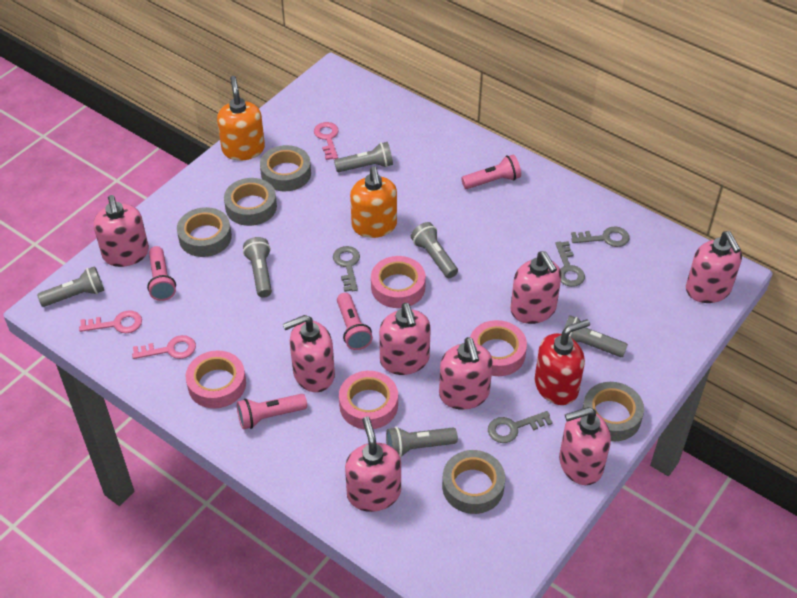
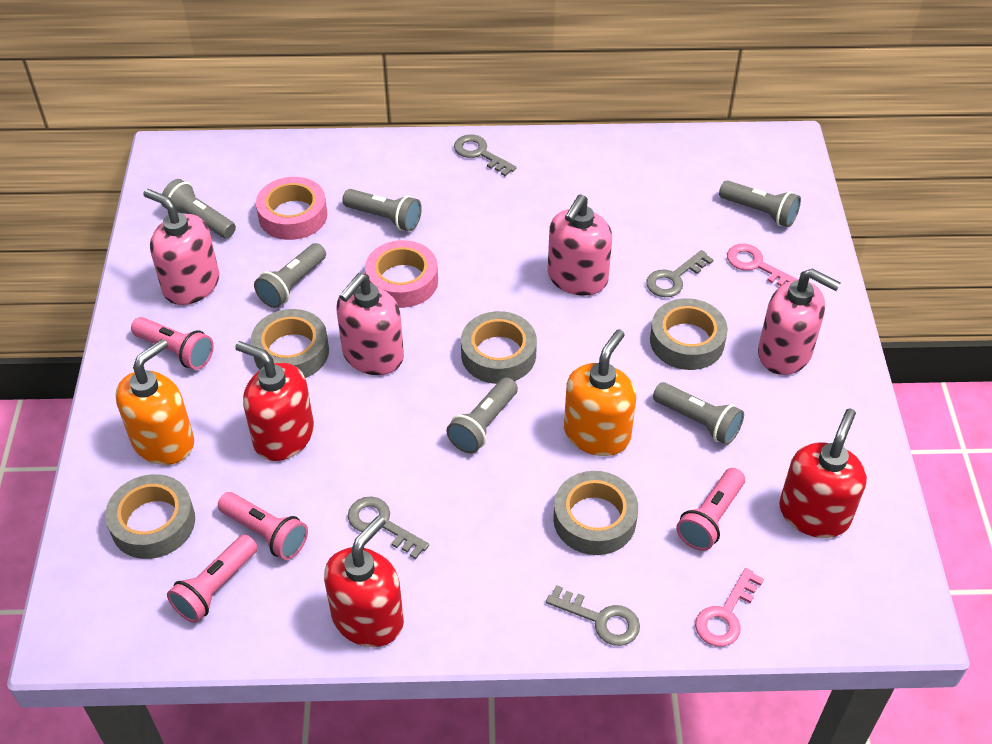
pink key: 3 -> 2
pink soap dispenser: 8 -> 4
pink tape: 4 -> 2
red soap dispenser: 1 -> 3

